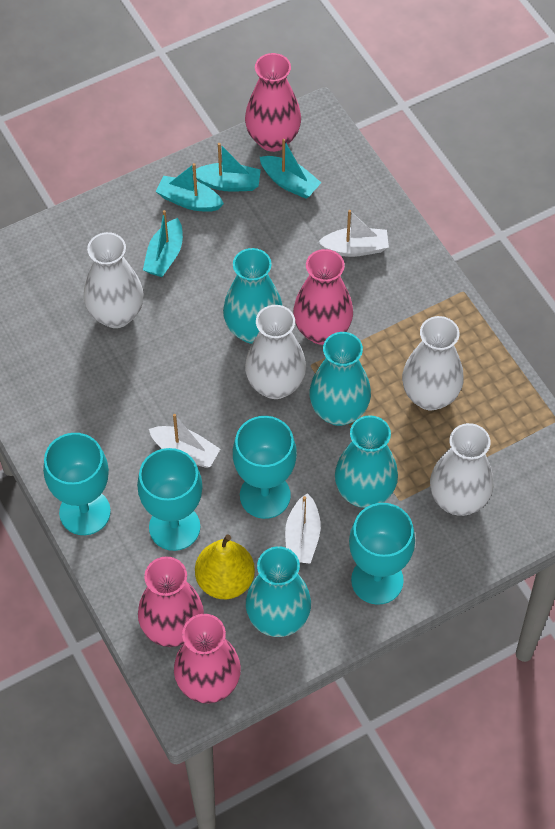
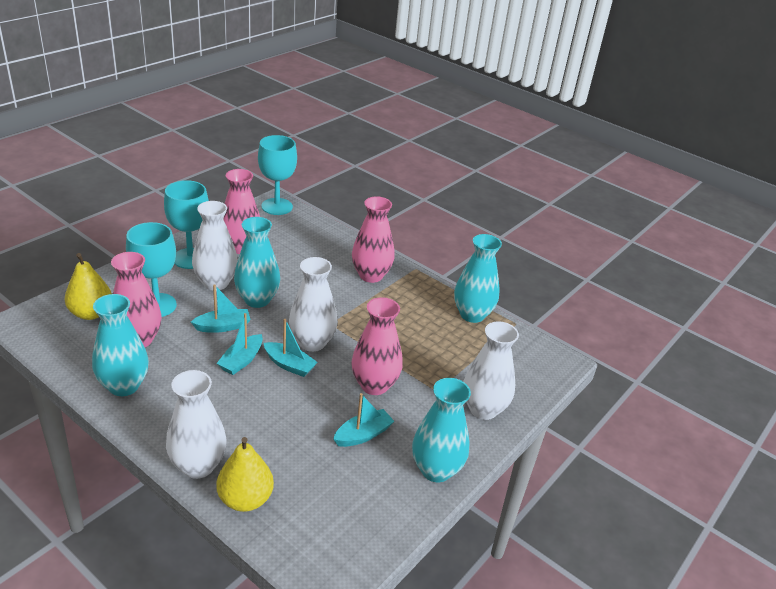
turquoise goblet: 4 -> 3
white boat: 3 -> 0
yellow pear: 1 -> 2

